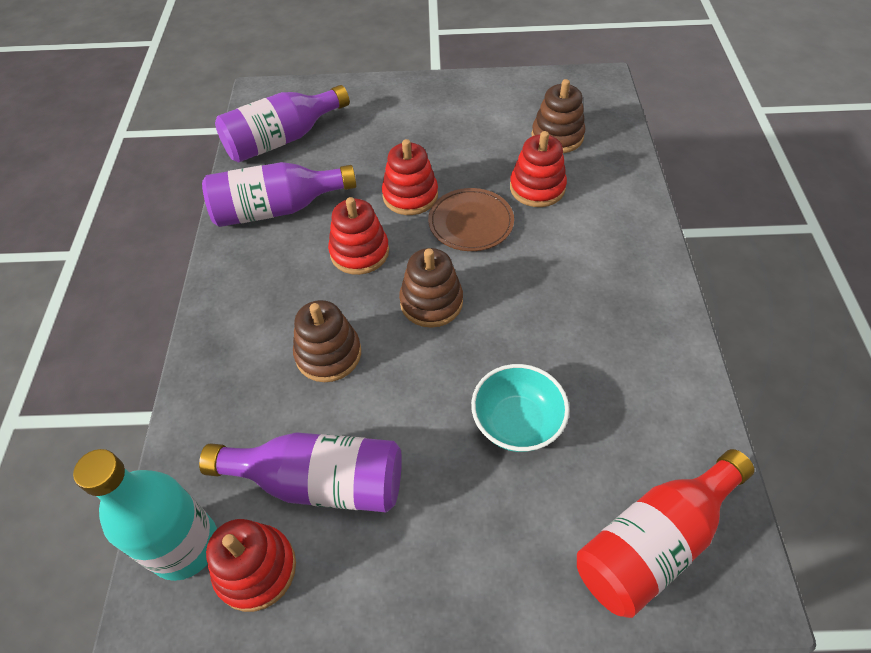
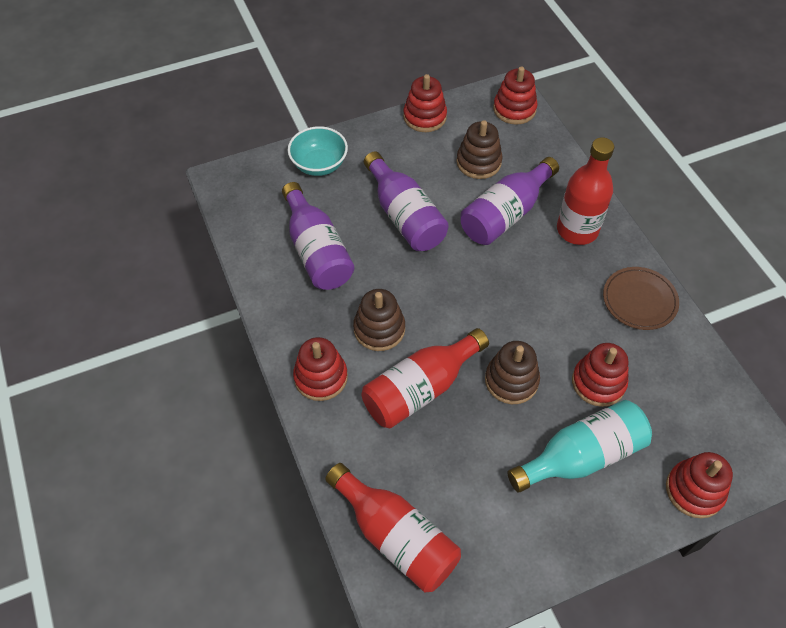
red bottle: 1 -> 3
red stacking toy: 4 -> 5

